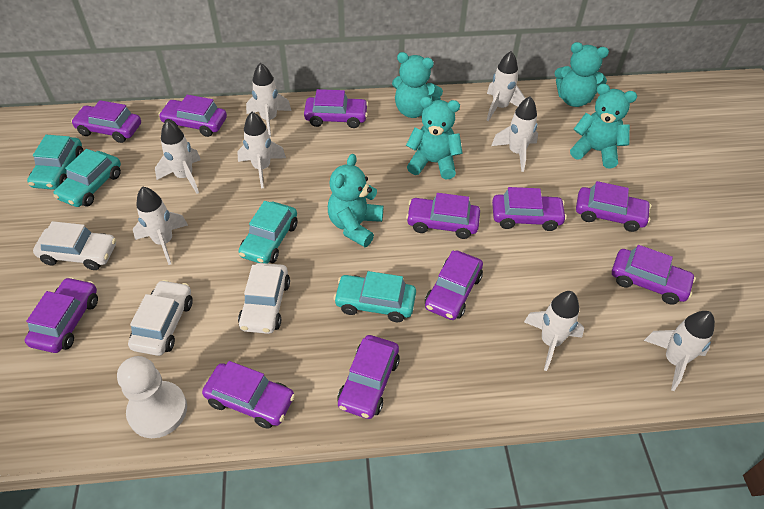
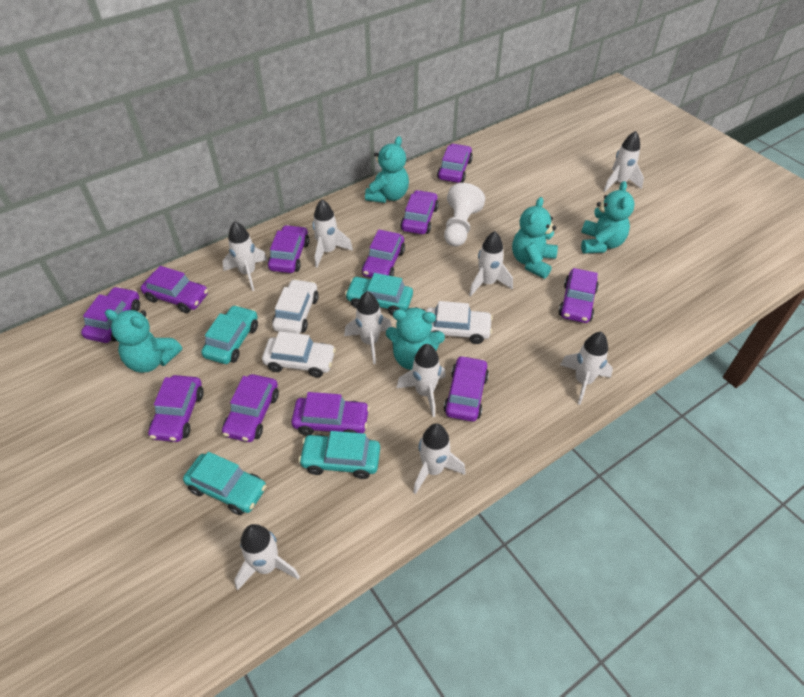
white rocket: 8 -> 9

